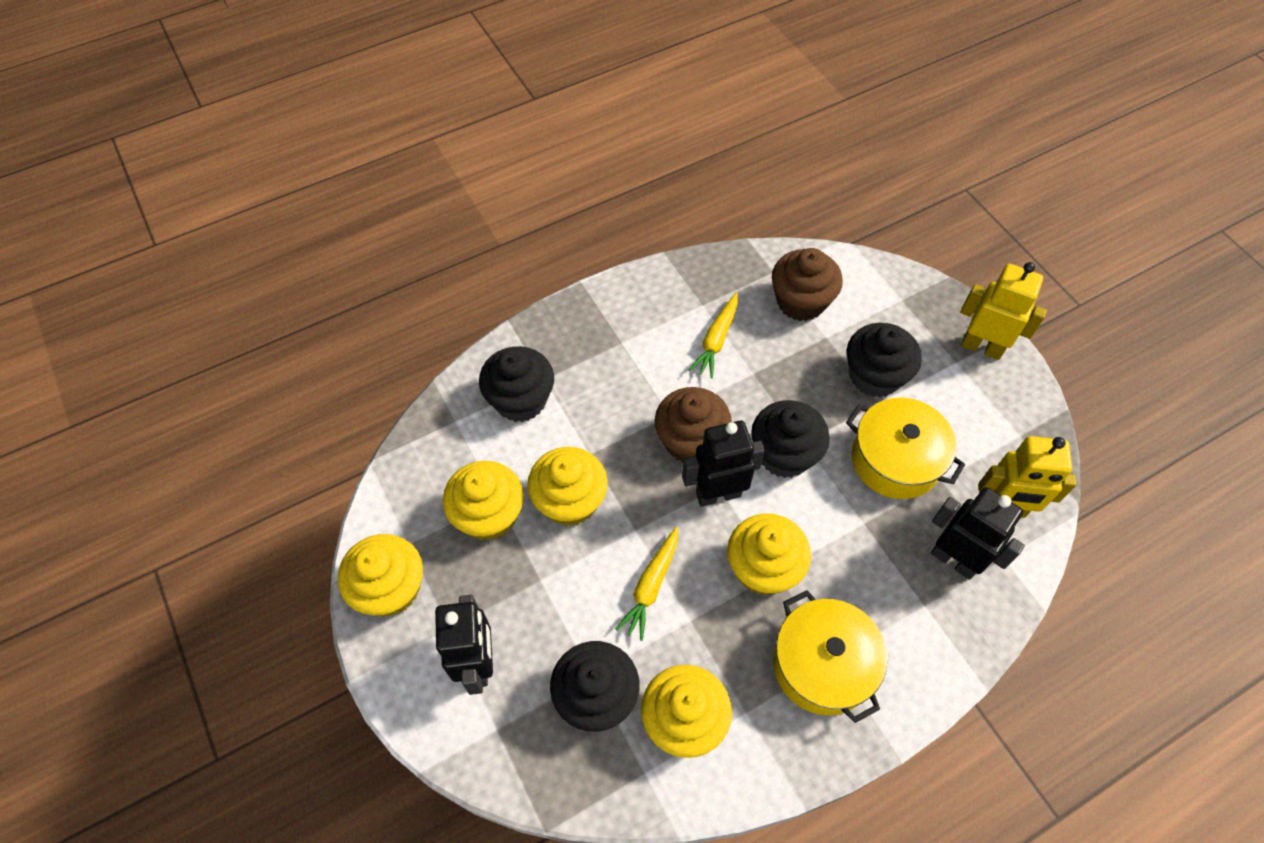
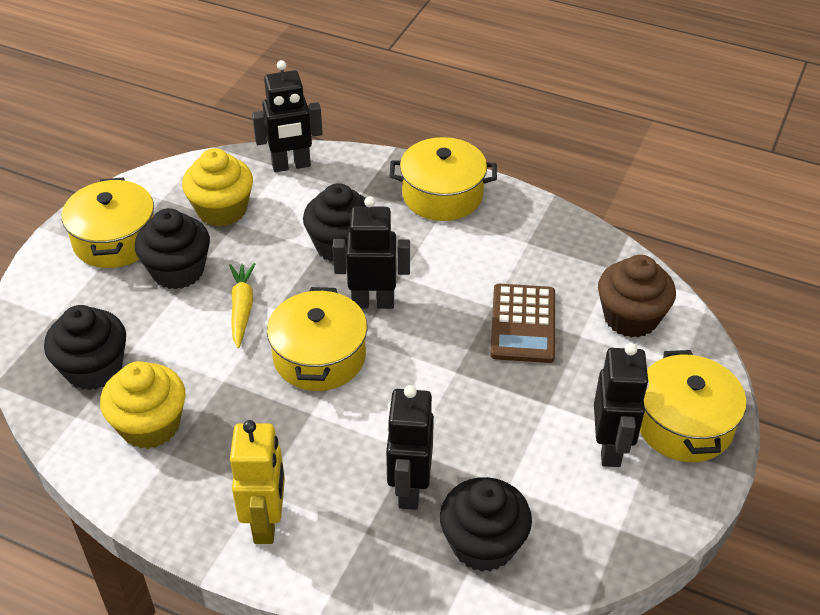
black robot: 3 -> 4
brown calculator: 0 -> 1
brown cupcake: 2 -> 1
yellow carrot: 2 -> 1
yellow cupcake: 5 -> 2
yellow pot: 2 -> 4
yellow robot: 2 -> 1

